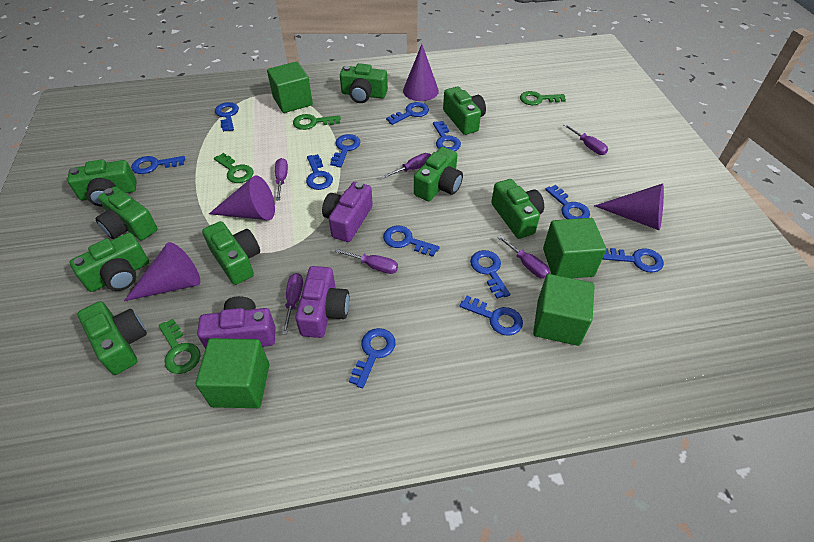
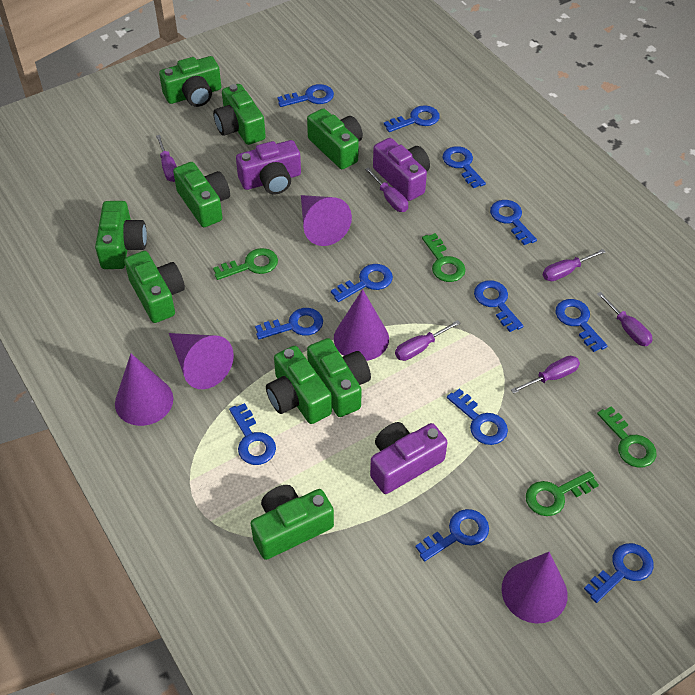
green cube: 4 -> 0
purple cone: 4 -> 5

